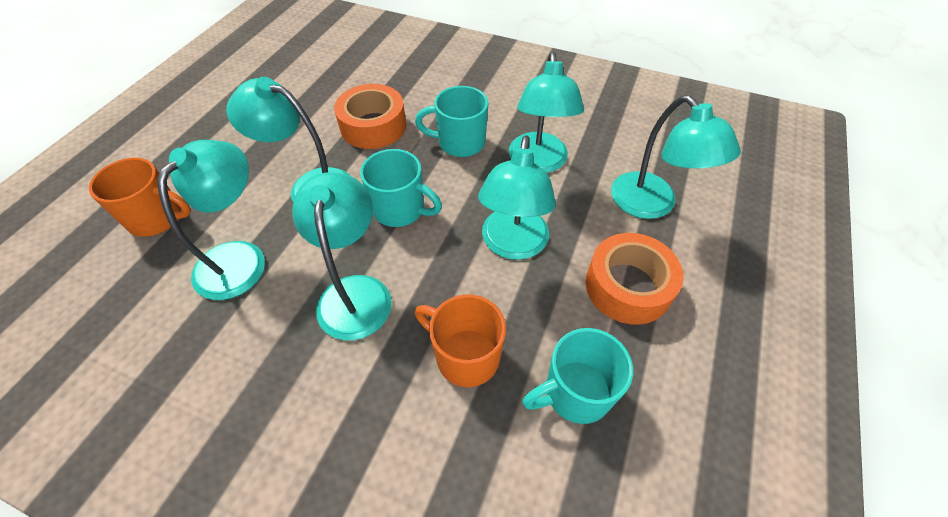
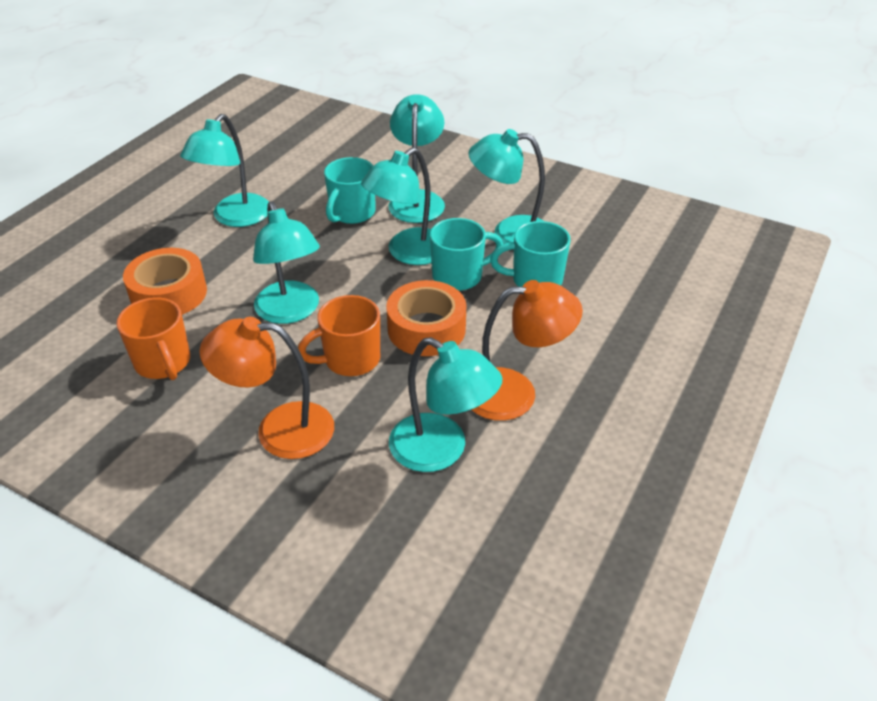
orange lamp: 0 -> 2

